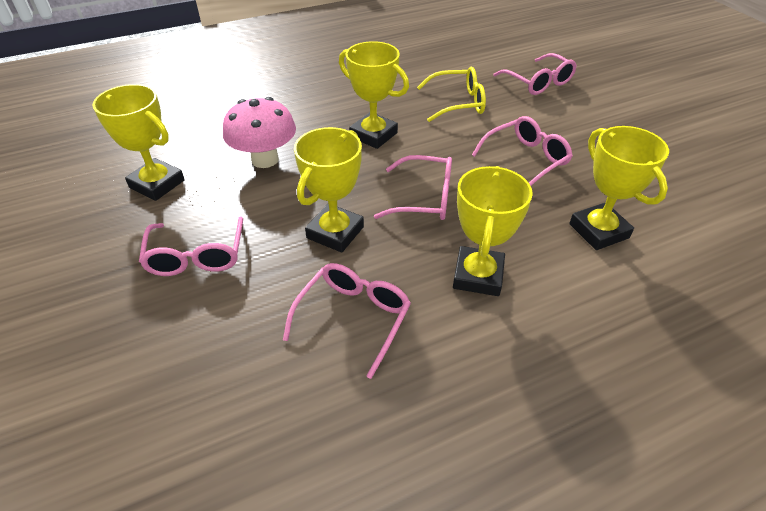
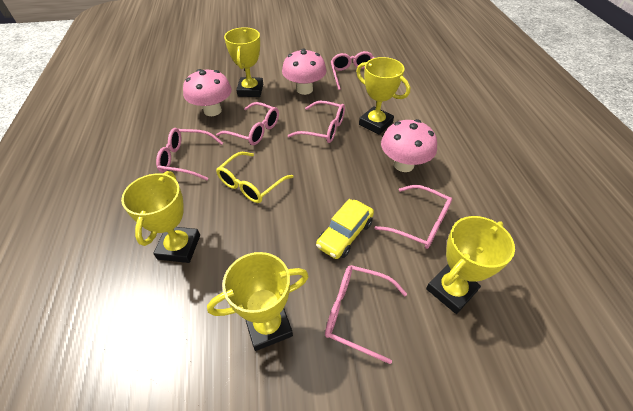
pink glasses: 5 -> 6
pink mushroom: 1 -> 3
yellow car: 0 -> 1

